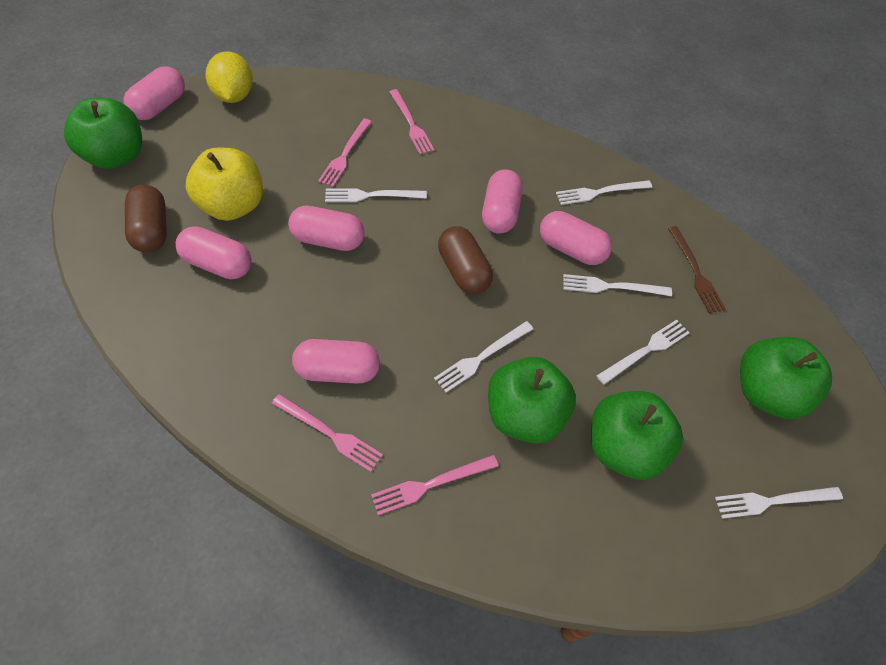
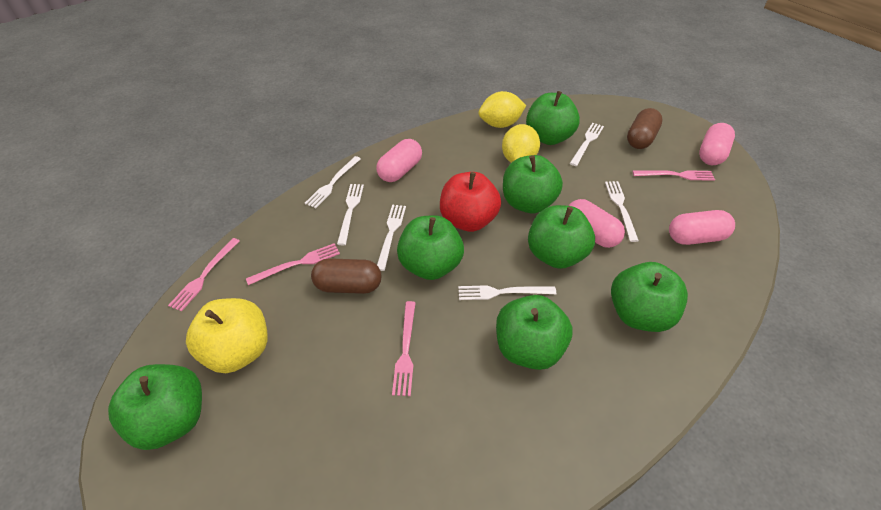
brown fork: 1 -> 0
green apple: 4 -> 7
pink capsule: 6 -> 4
red apple: 0 -> 1
yellow lemon: 1 -> 2

